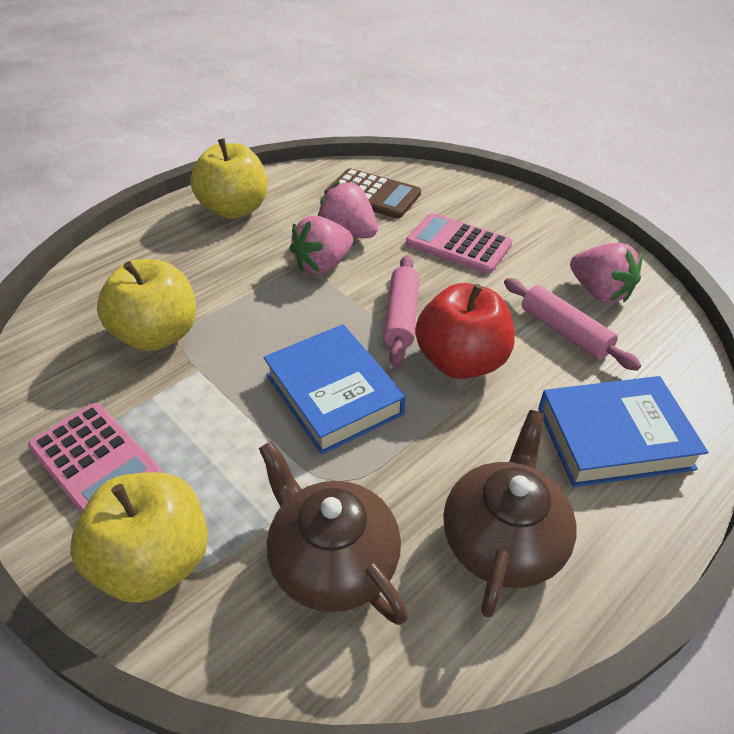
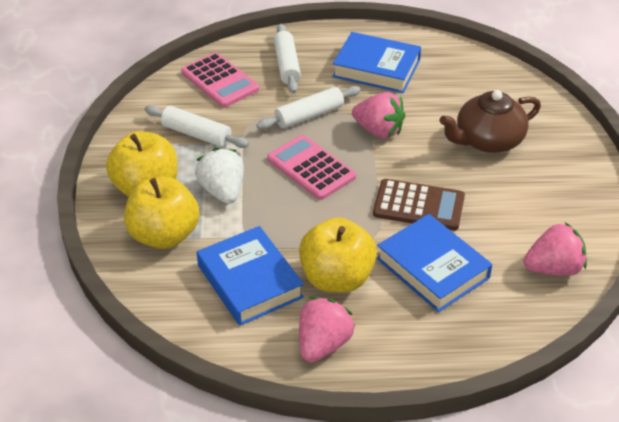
blue book: 2 -> 3
brown teapot: 2 -> 1
pink rolling pin: 2 -> 0
red apple: 1 -> 0
white rolling pin: 0 -> 3
white strawberry: 0 -> 1

